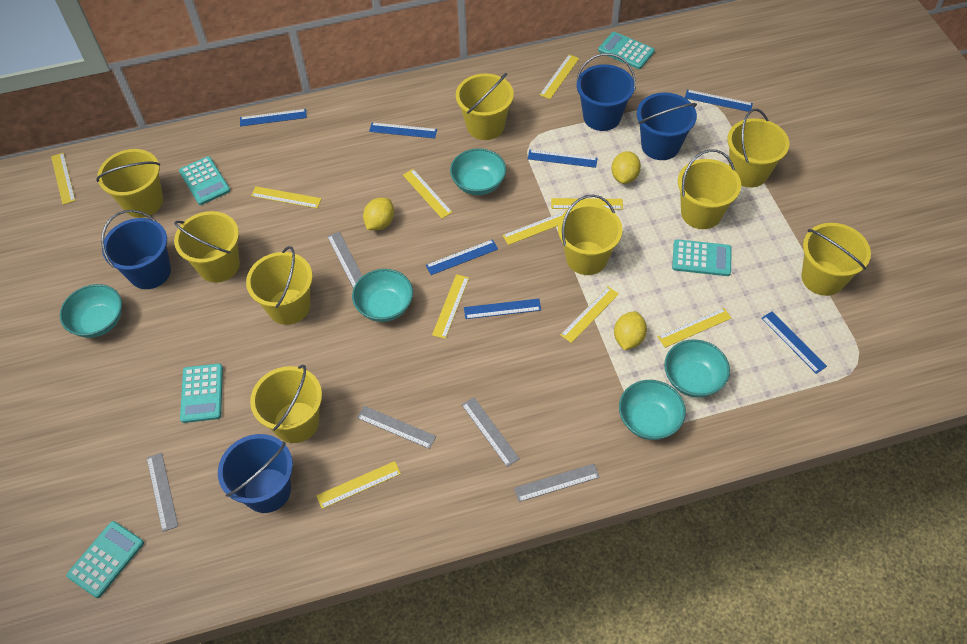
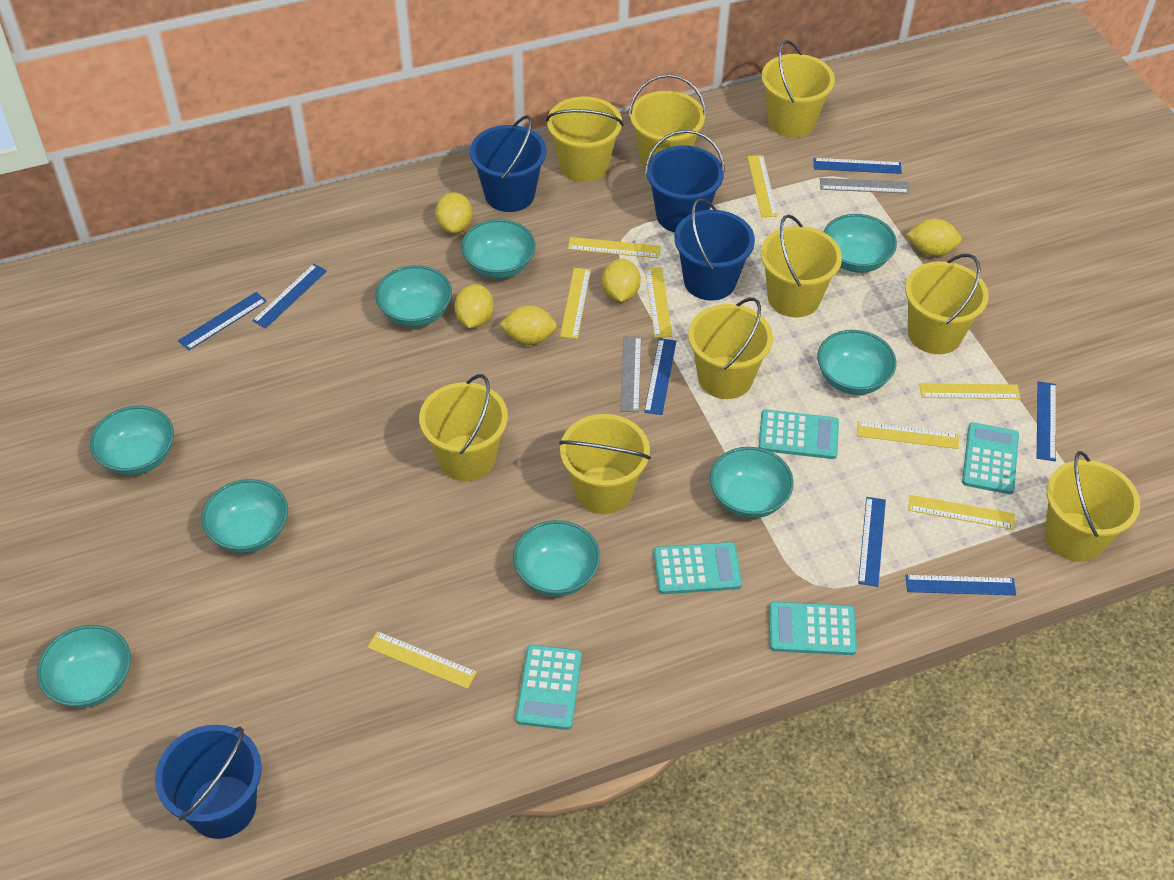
grey ruler: 5 -> 2
turquoise bowl: 5 -> 9
yellow lemon: 3 -> 5
yellow ruler: 10 -> 8

